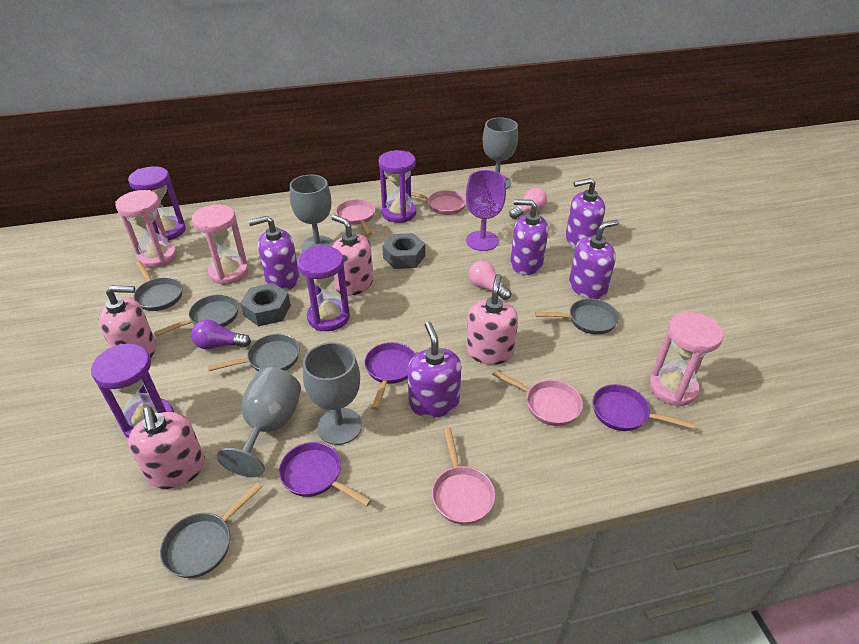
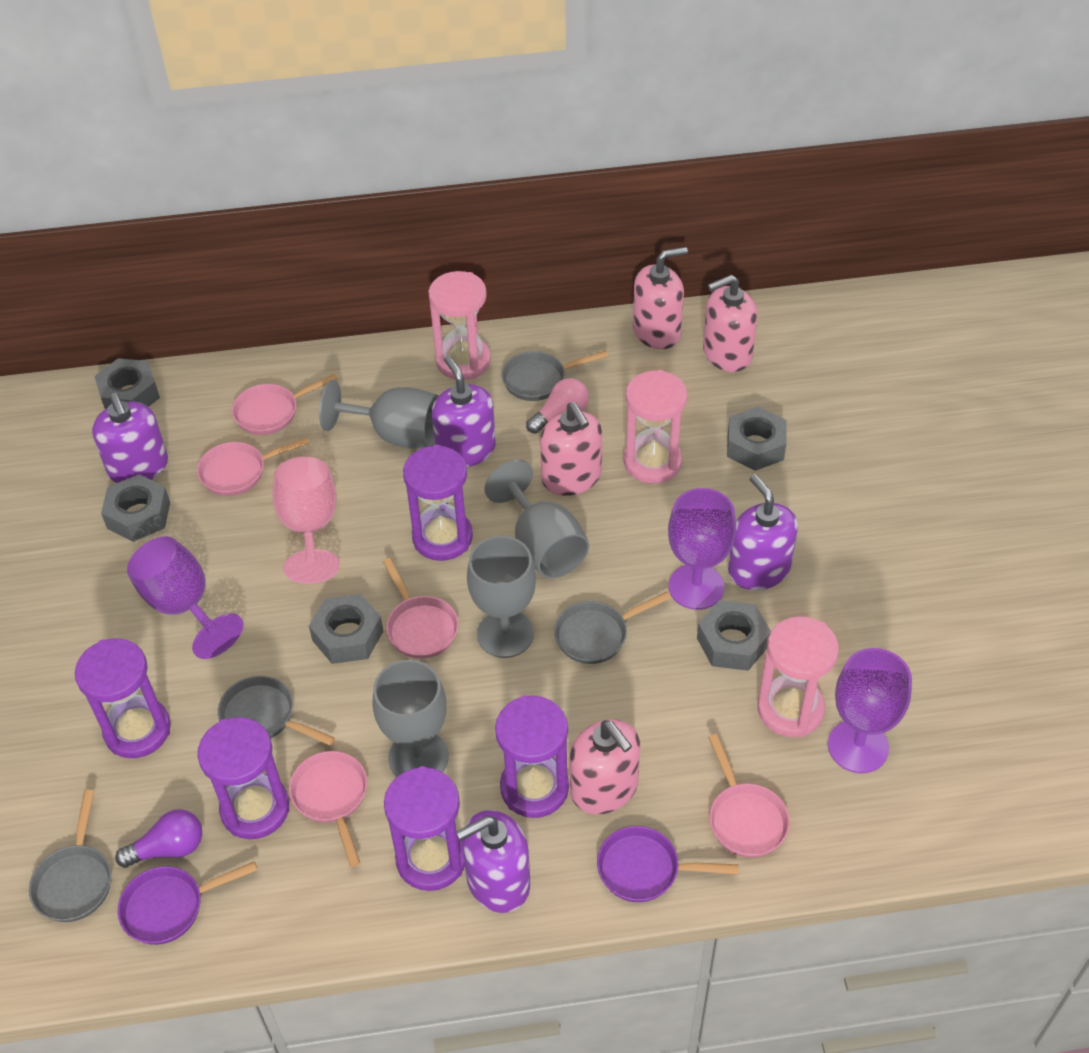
grey nut: 2 -> 5
grey pan: 5 -> 4
pink goblet: 0 -> 1
pink light bulb: 2 -> 1
pink pan: 4 -> 5
purple goblet: 1 -> 3
purple hourglass: 4 -> 5
purple pan: 3 -> 2
purple soap dispenser: 5 -> 4

